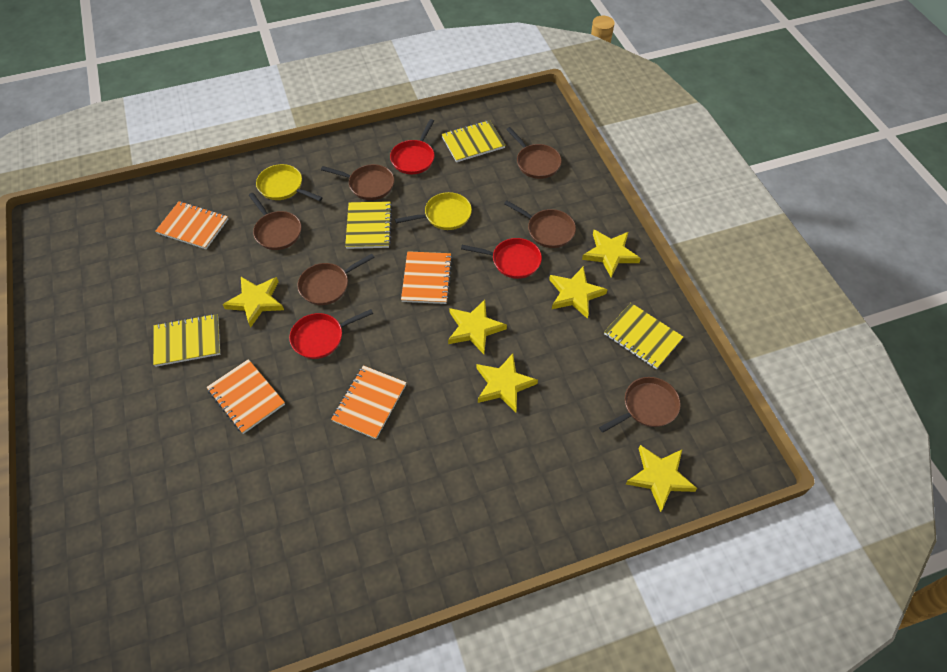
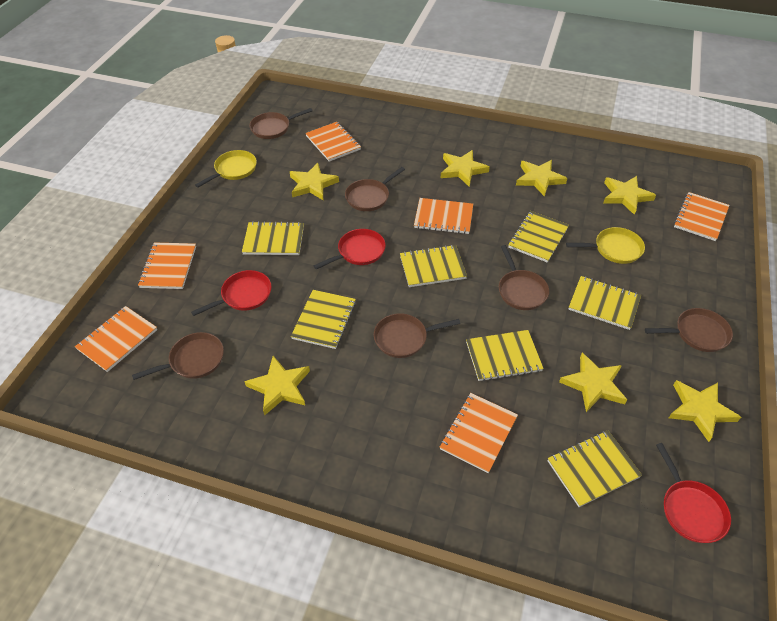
orange notebook: 4 -> 6
yellow notebook: 4 -> 7
yellow star: 6 -> 7

